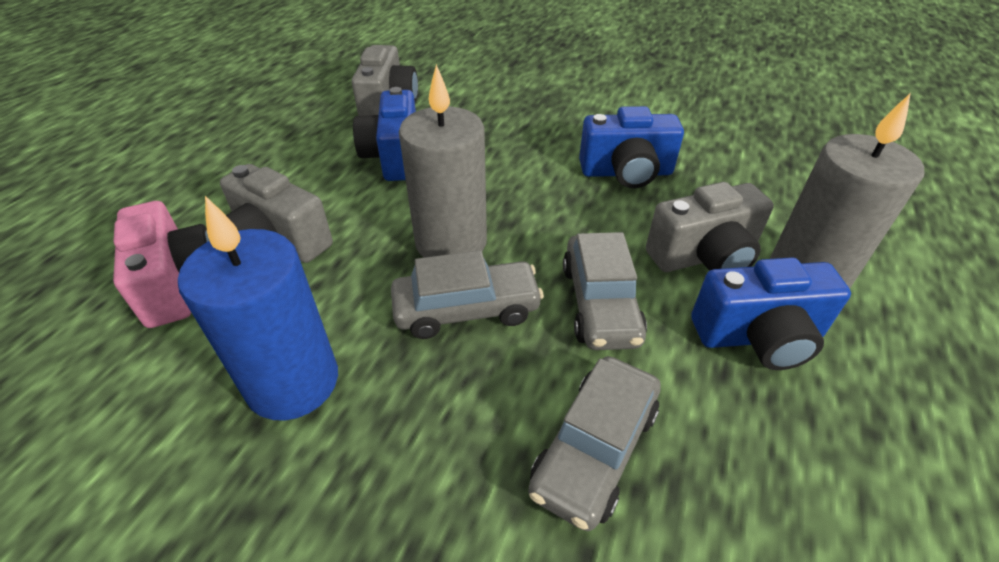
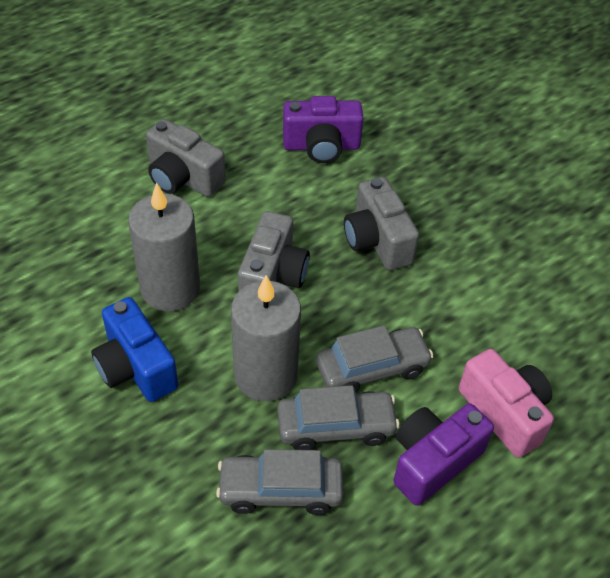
blue camera: 3 -> 1
blue candle: 1 -> 0
purple camera: 0 -> 2

